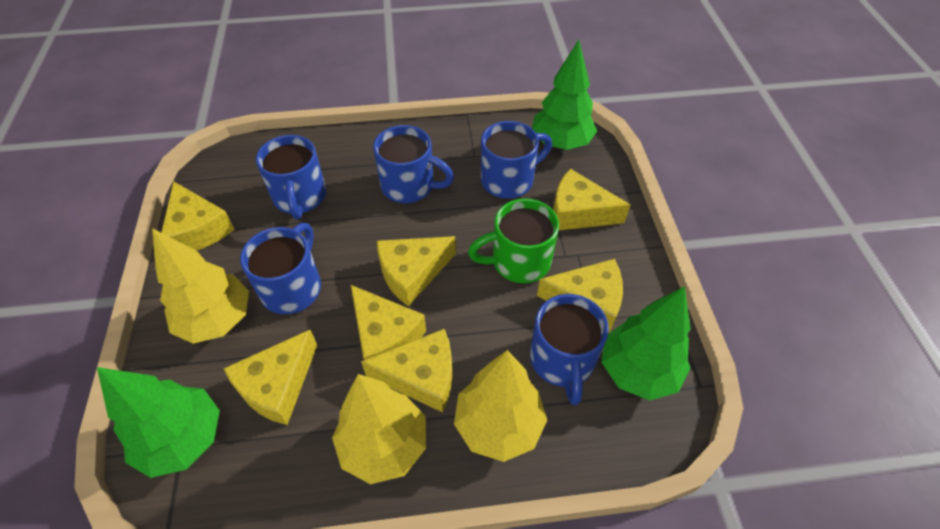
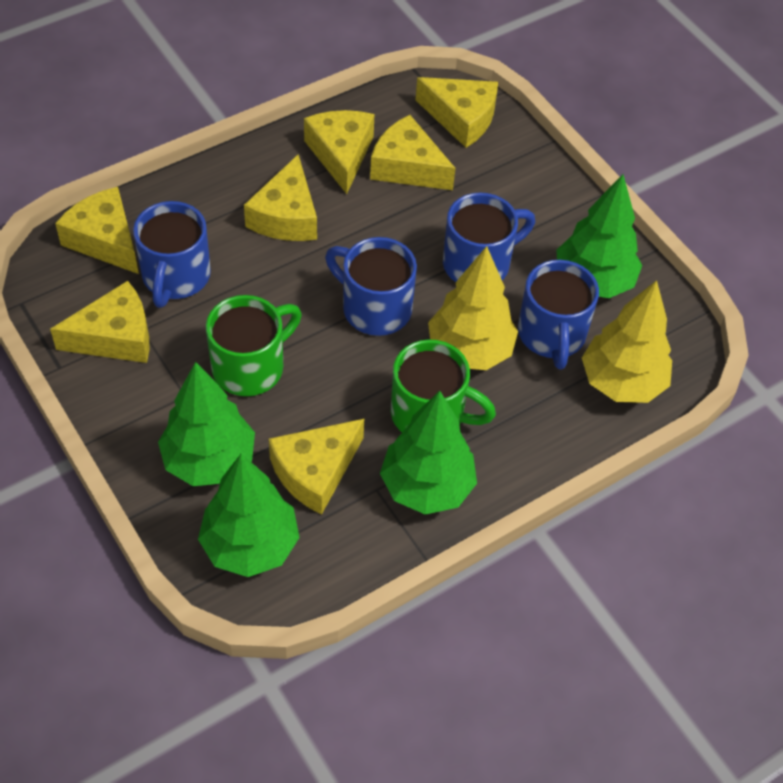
blue mug: 5 -> 4
green mug: 1 -> 2
green tree: 3 -> 4
yellow tree: 3 -> 2

